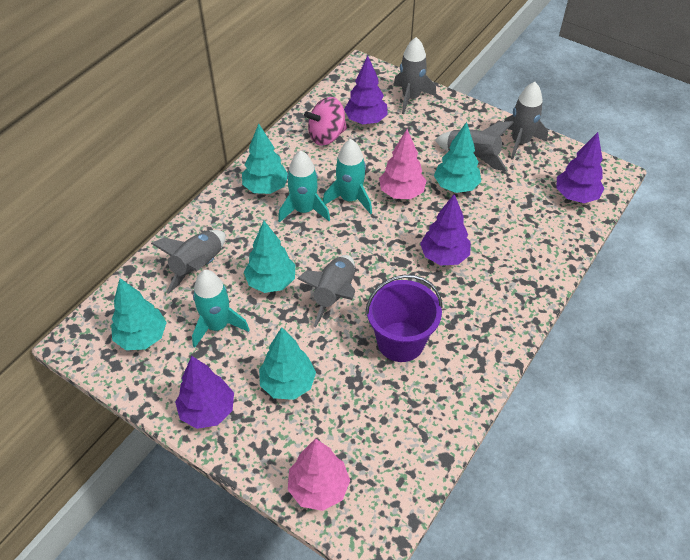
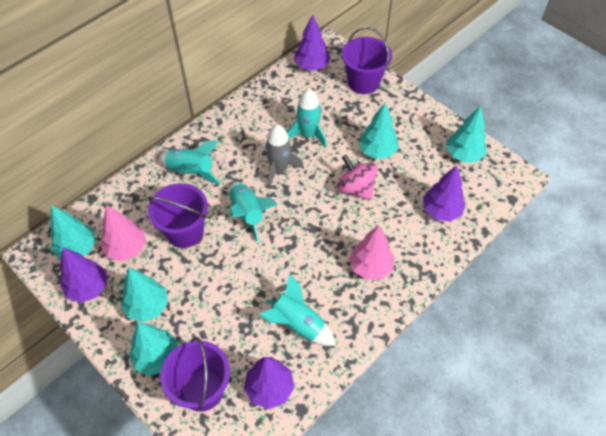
grey rocket: 5 -> 1
purple bucket: 1 -> 3
turquoise rocket: 3 -> 4

